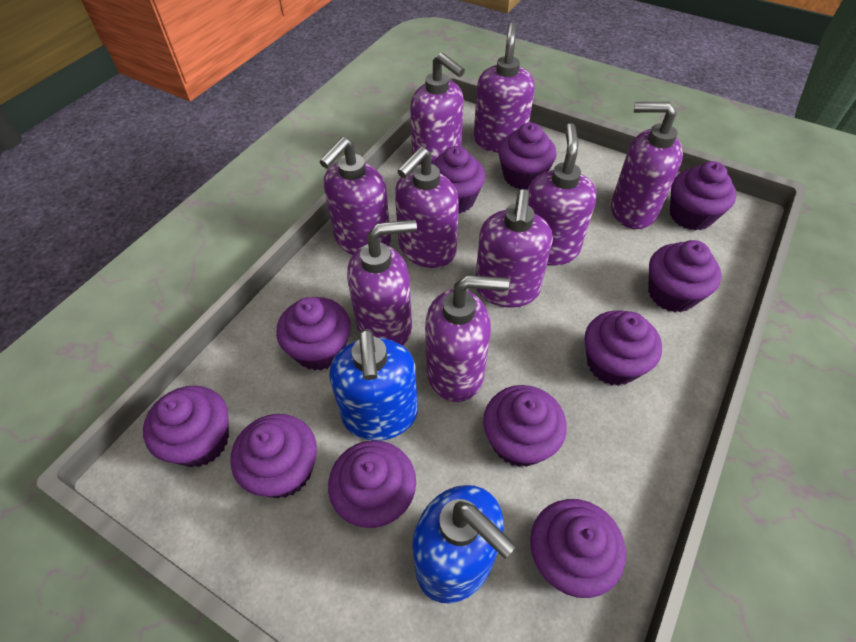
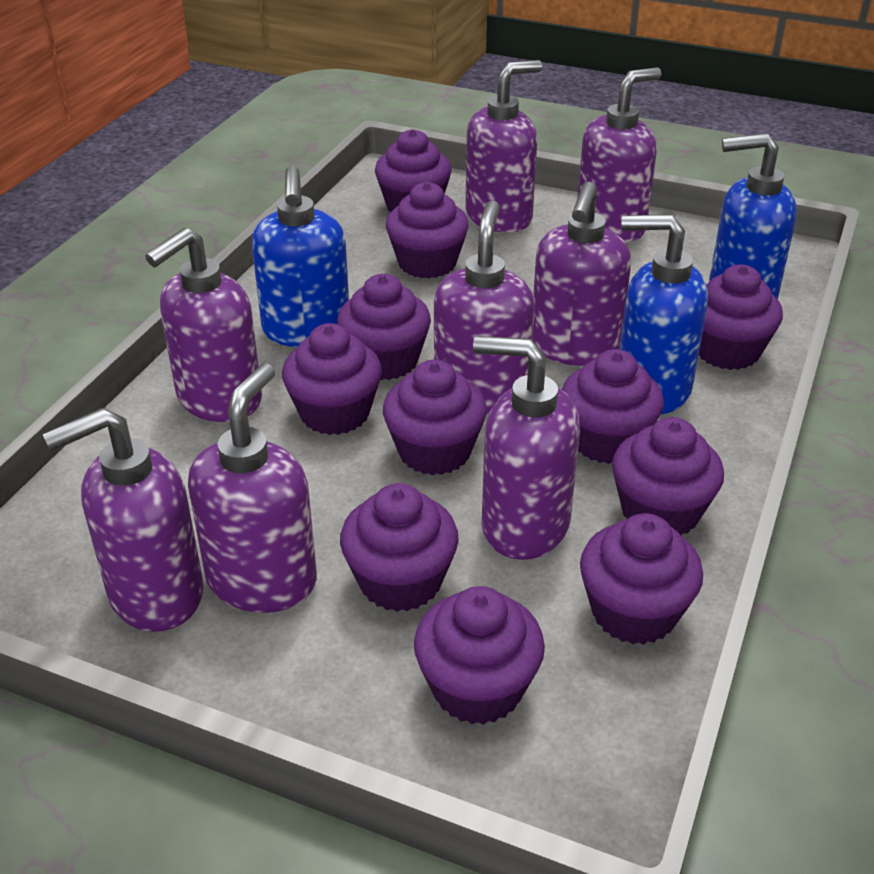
blue soap dispenser: 2 -> 3
purple soap dispenser: 9 -> 8

